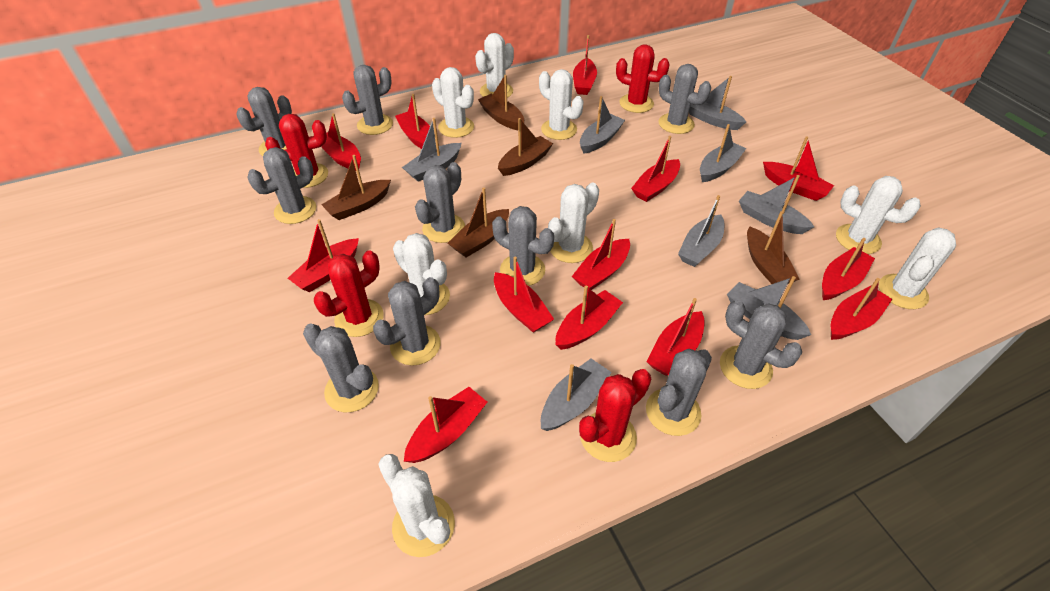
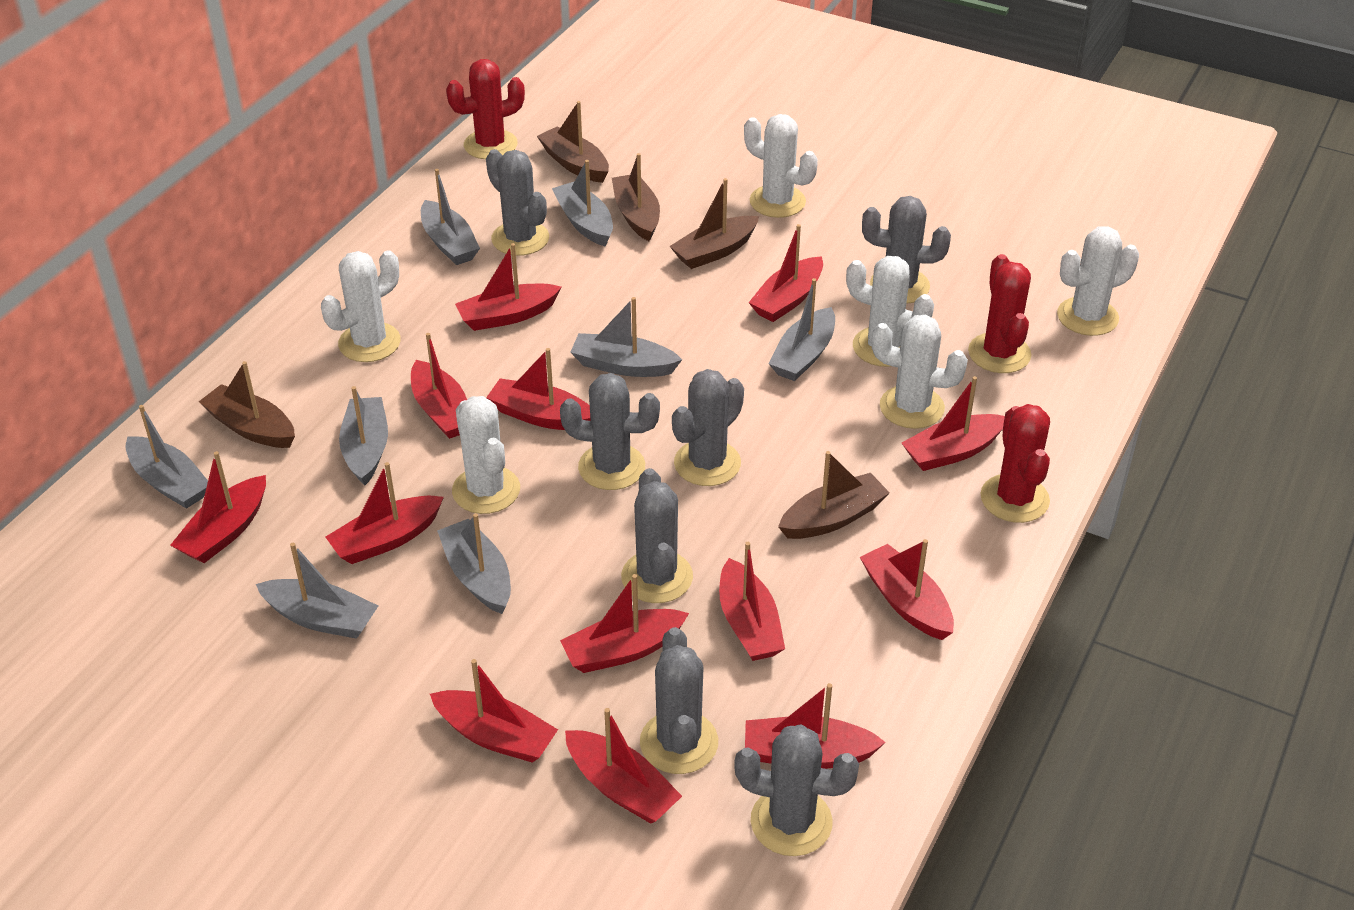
grey cactus: 10 -> 7
red cactus: 4 -> 3
white cactus: 8 -> 6

